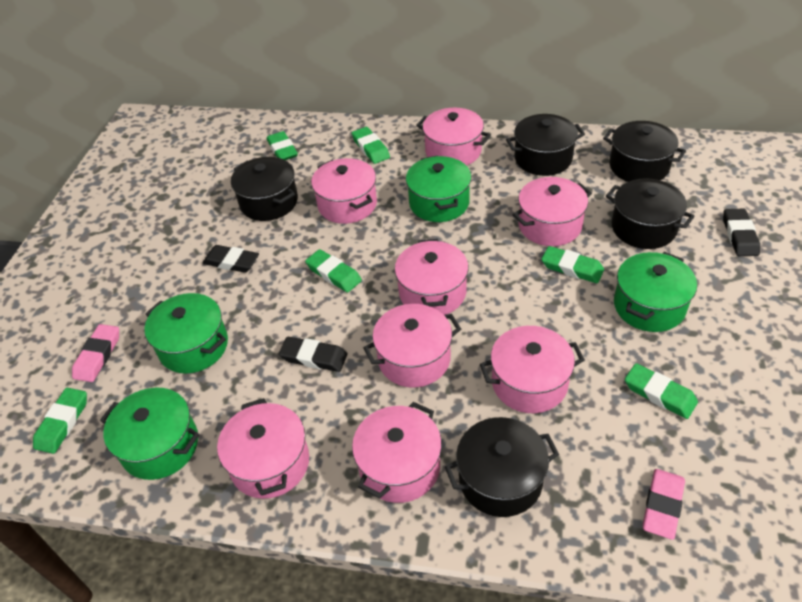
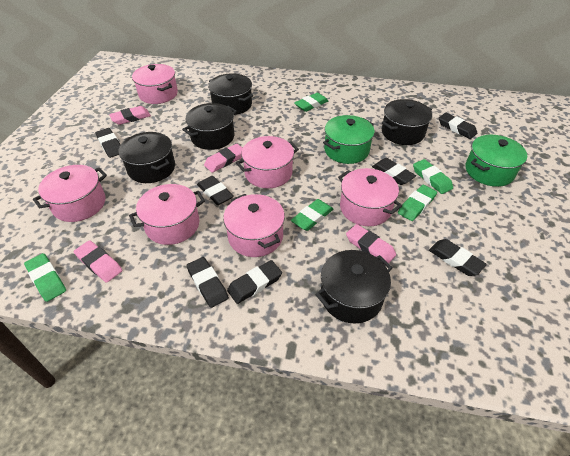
black eraser: 3 -> 7
green eraser: 6 -> 5
green pot: 4 -> 2
pink eraser: 2 -> 4
pink pot: 8 -> 6

